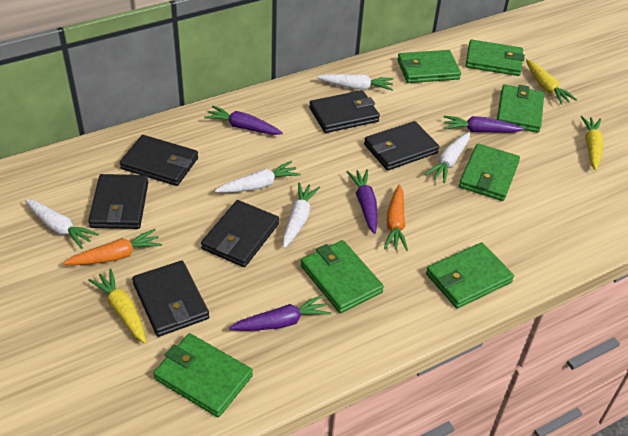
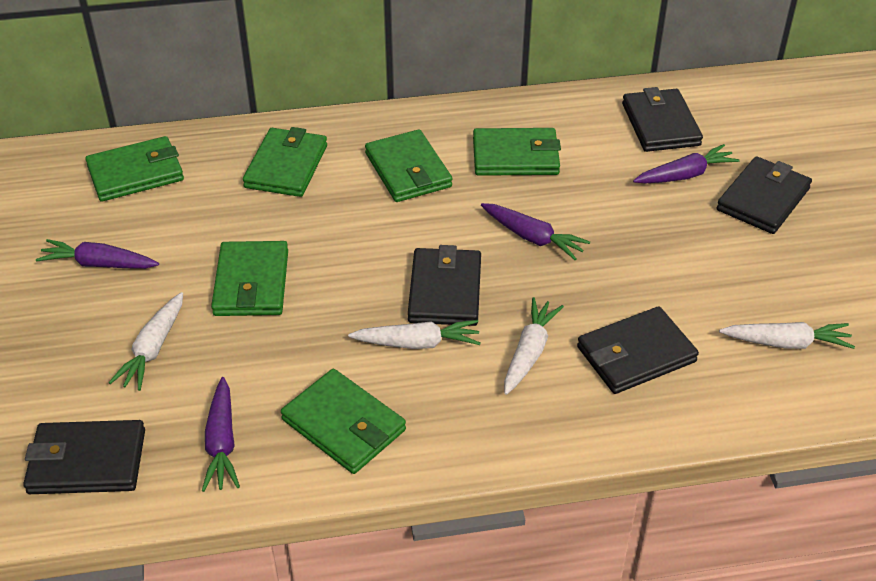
black wallet: 6 -> 5
green wallet: 7 -> 6
orange carrot: 2 -> 0
white carrot: 5 -> 4
yellow carrot: 3 -> 0

